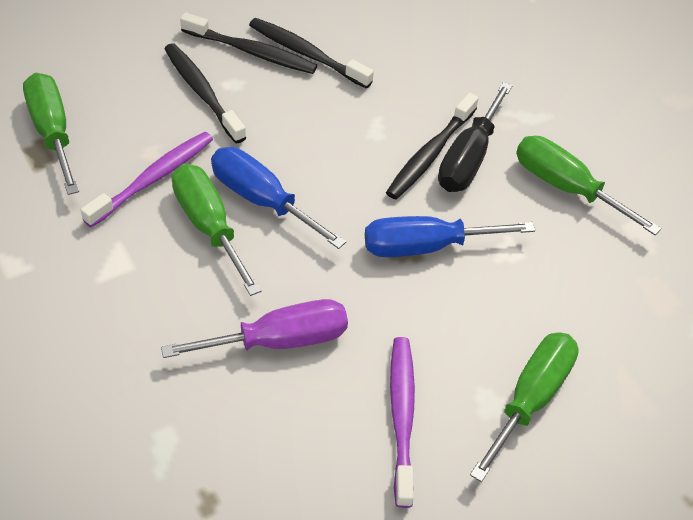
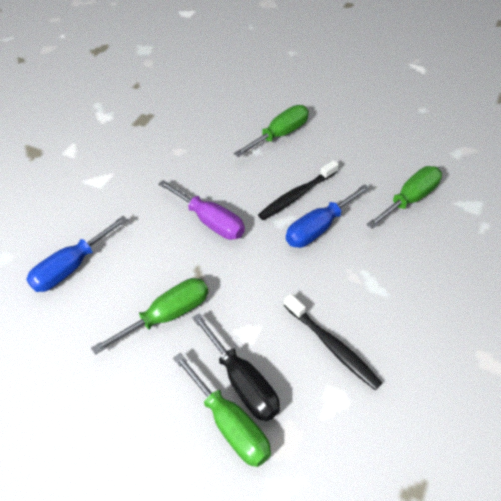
black toothbrush: 4 -> 2
purple toothbrush: 2 -> 0

